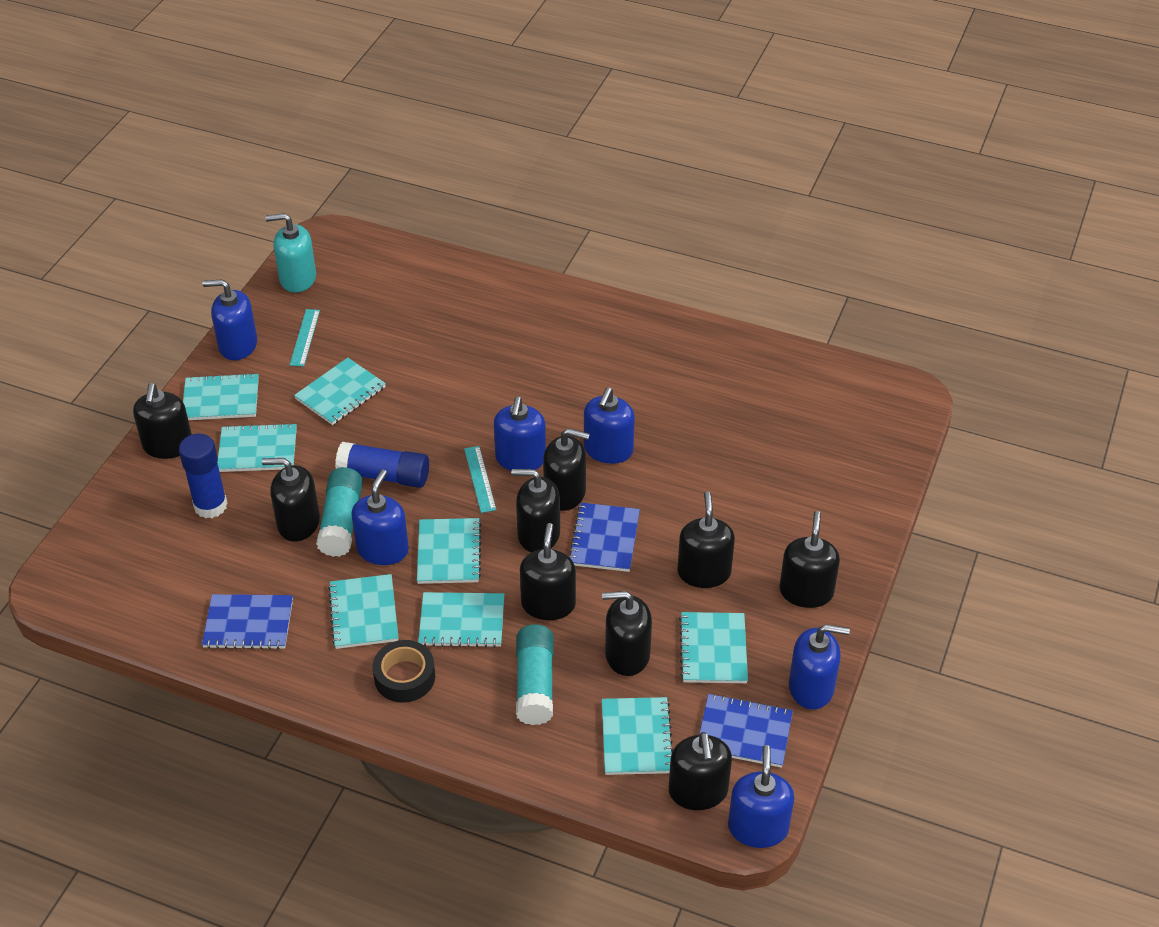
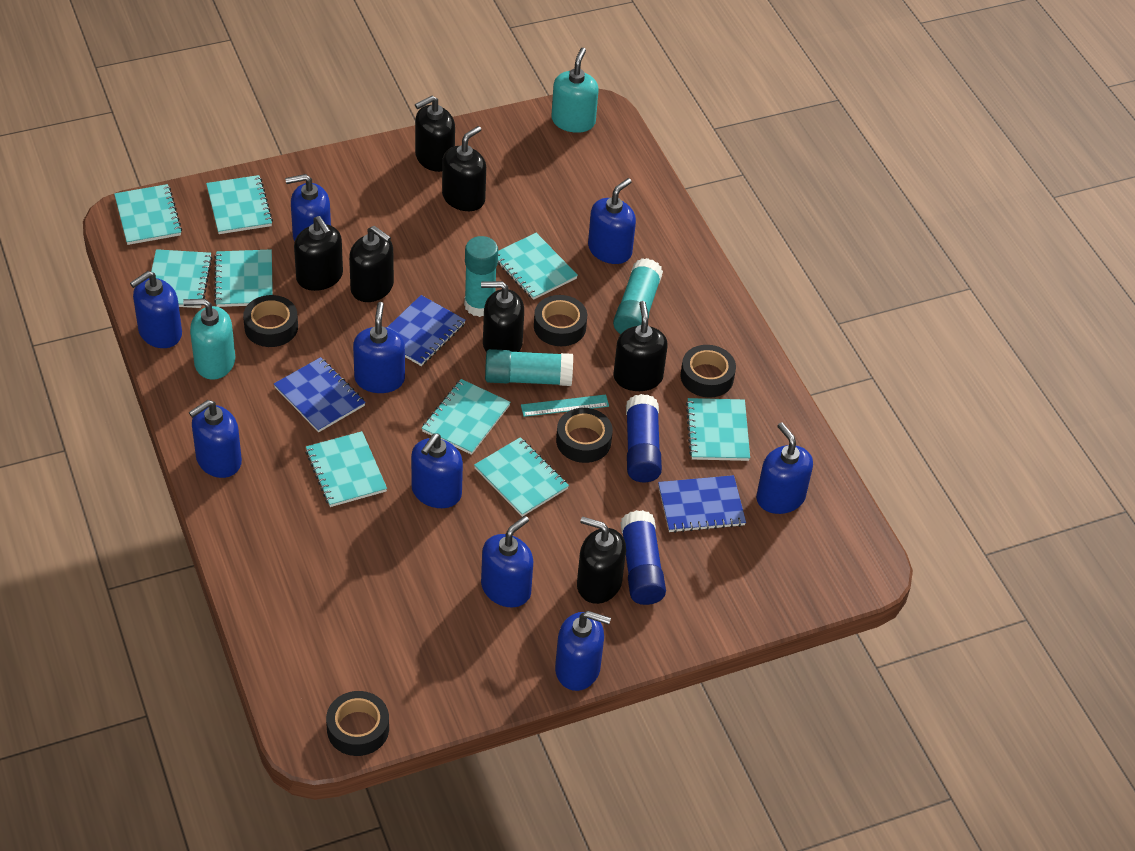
black soap dispenser: 9 -> 7
black tape: 1 -> 5
blue soap dispenser: 6 -> 9
turquoise glue stick: 2 -> 3
turquoise notebook: 8 -> 9
turquoise ruler: 2 -> 1
turquoise soap dispenser: 1 -> 2

